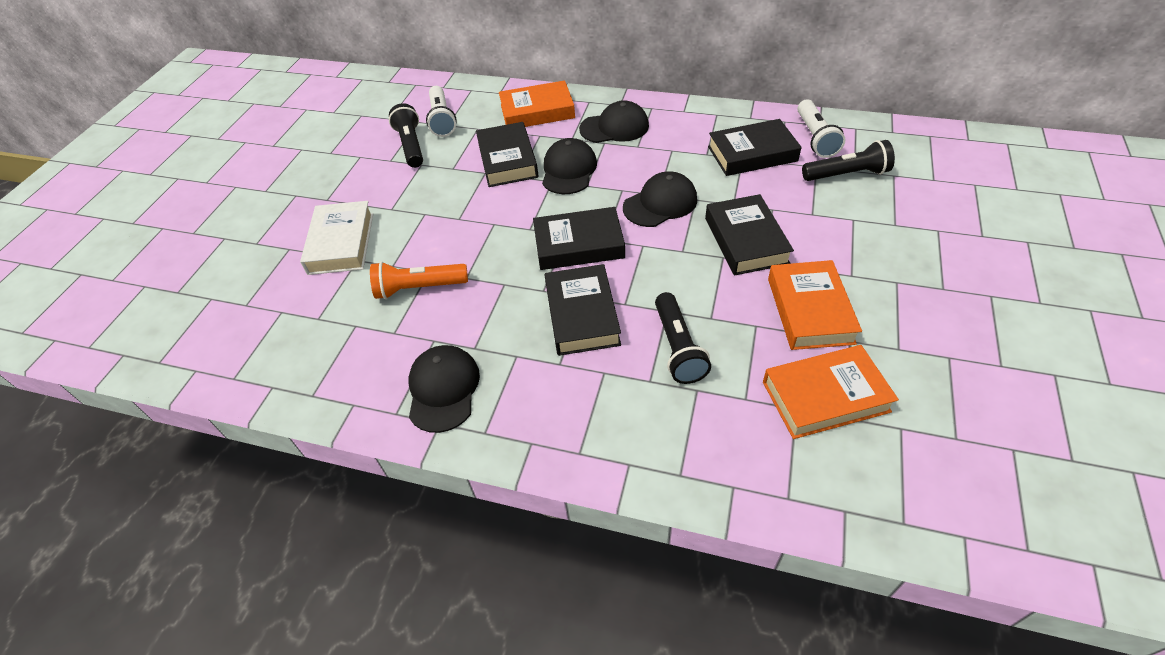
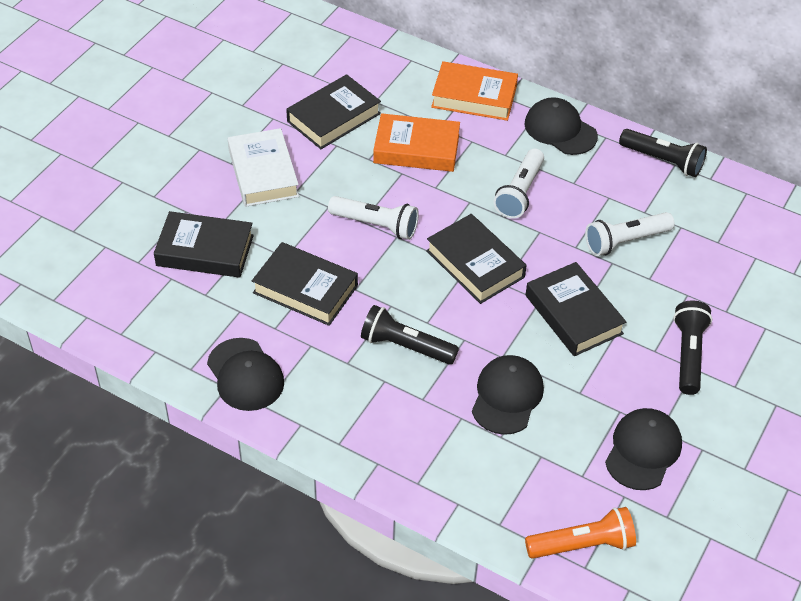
orange book: 3 -> 2
white flashlight: 2 -> 3

